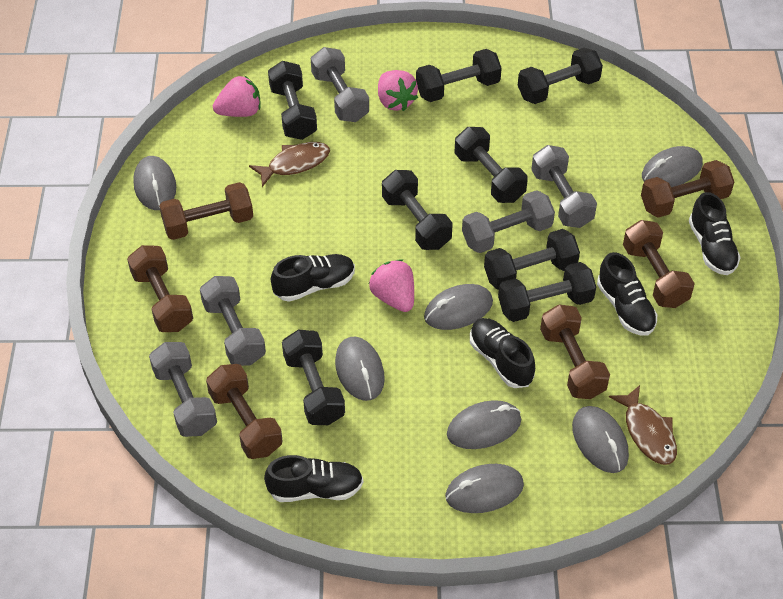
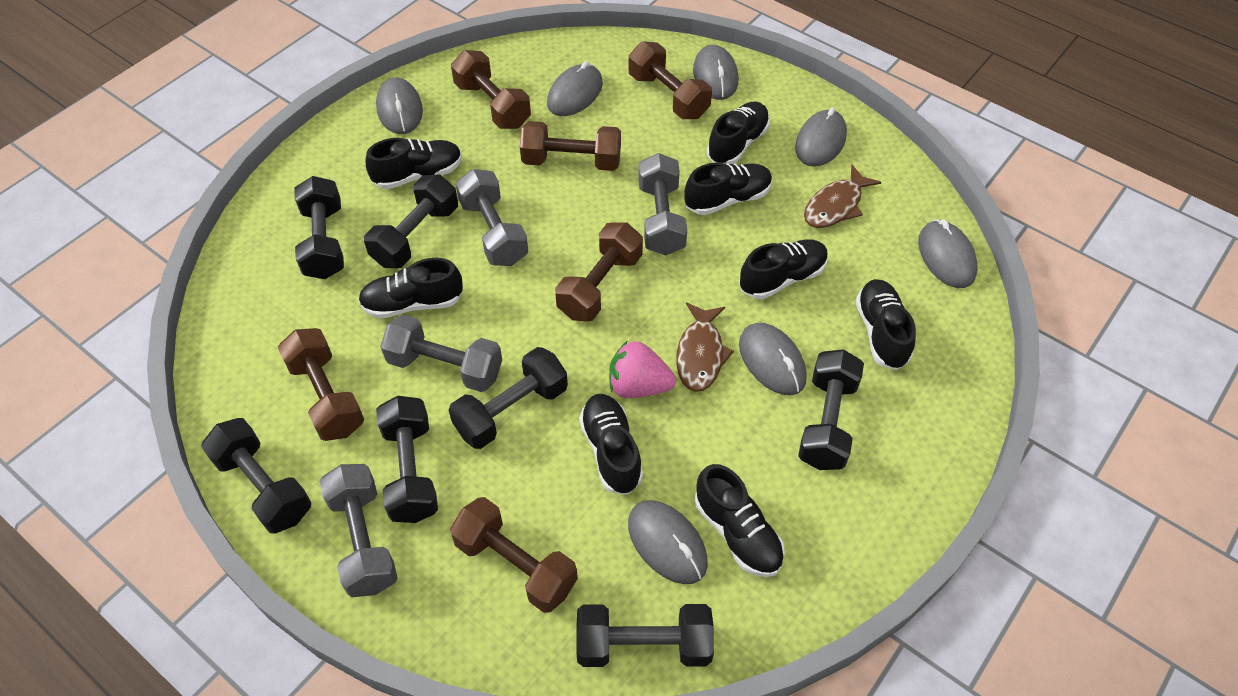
black dumbbell: 8 -> 7
black shoe: 5 -> 8
grey dumbbell: 5 -> 4
pink strawberry: 3 -> 1

